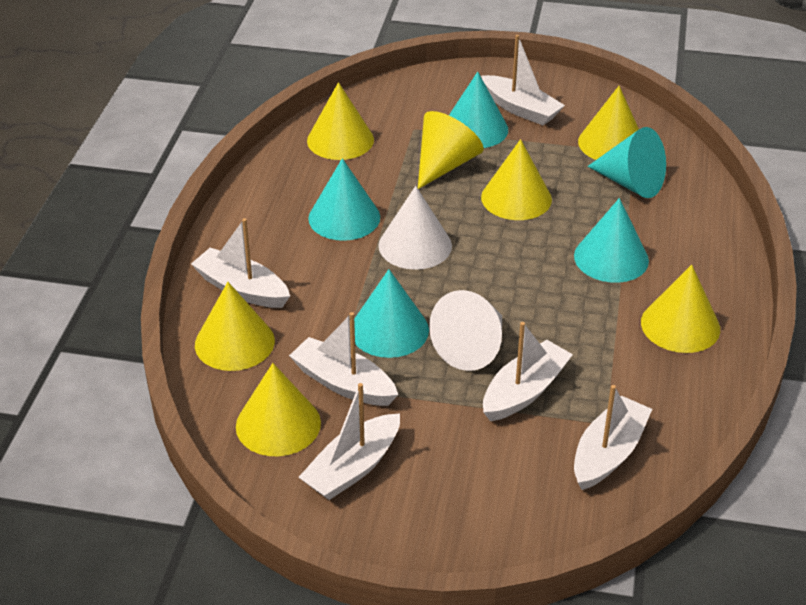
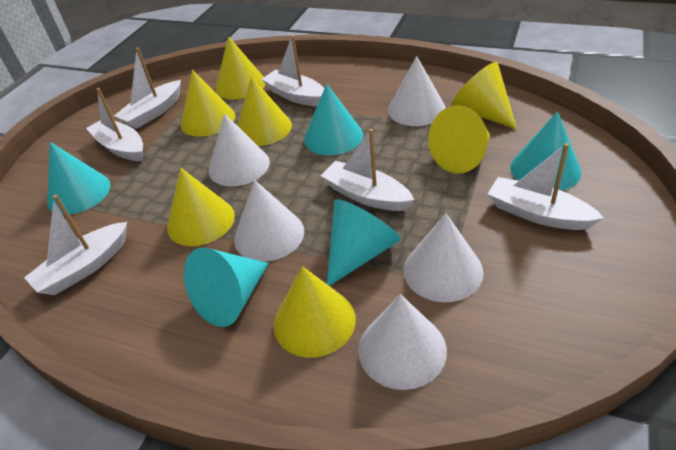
white cone: 2 -> 5

